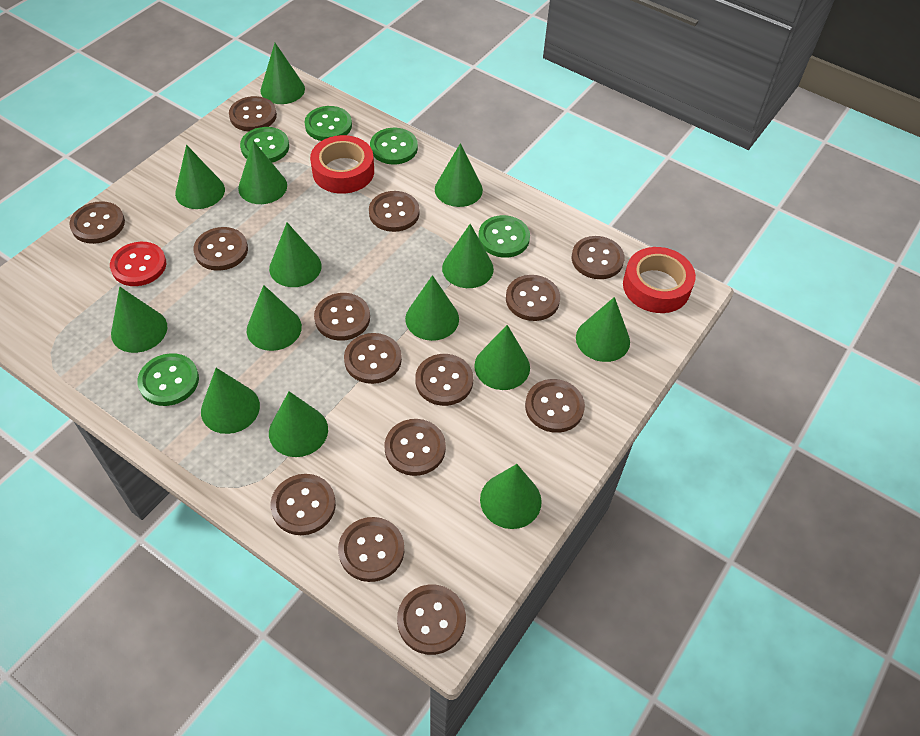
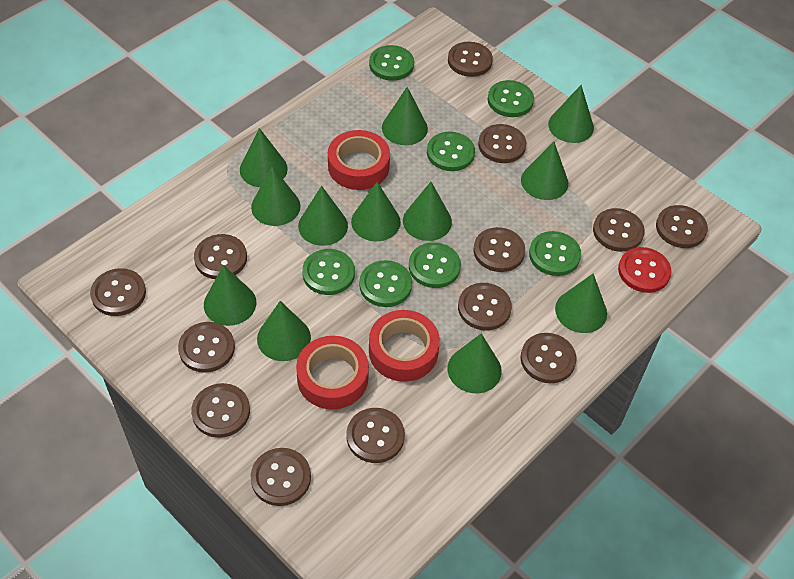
brown button: 14 -> 13
green button: 5 -> 7
green cone: 14 -> 12
red tape: 2 -> 3

